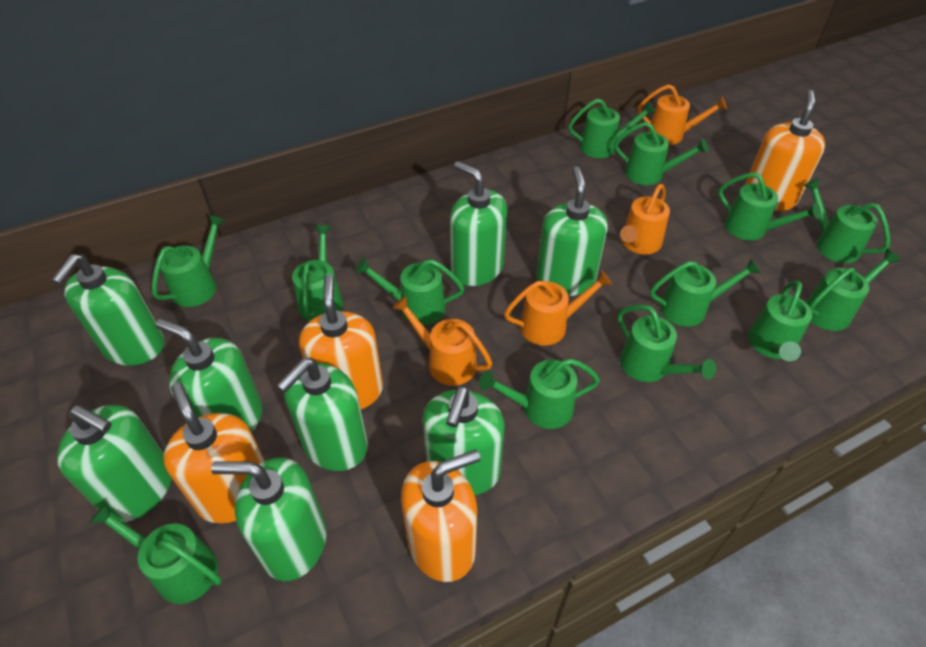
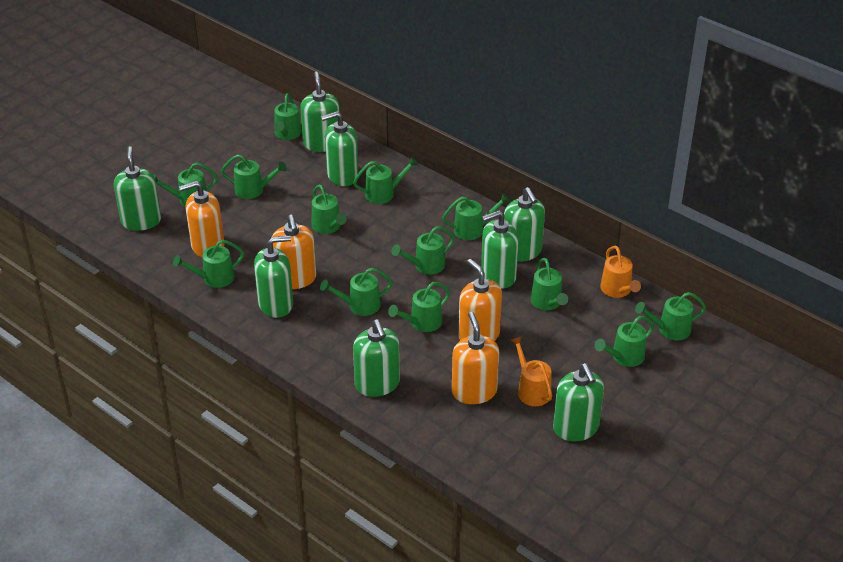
orange watering can: 4 -> 2

